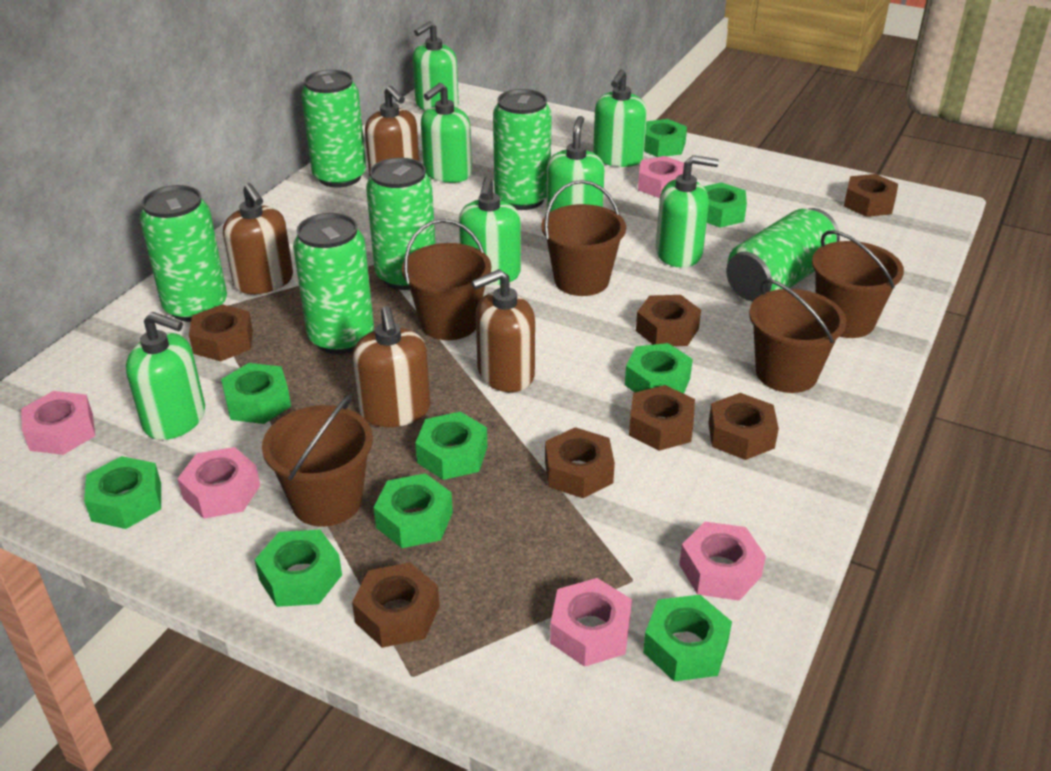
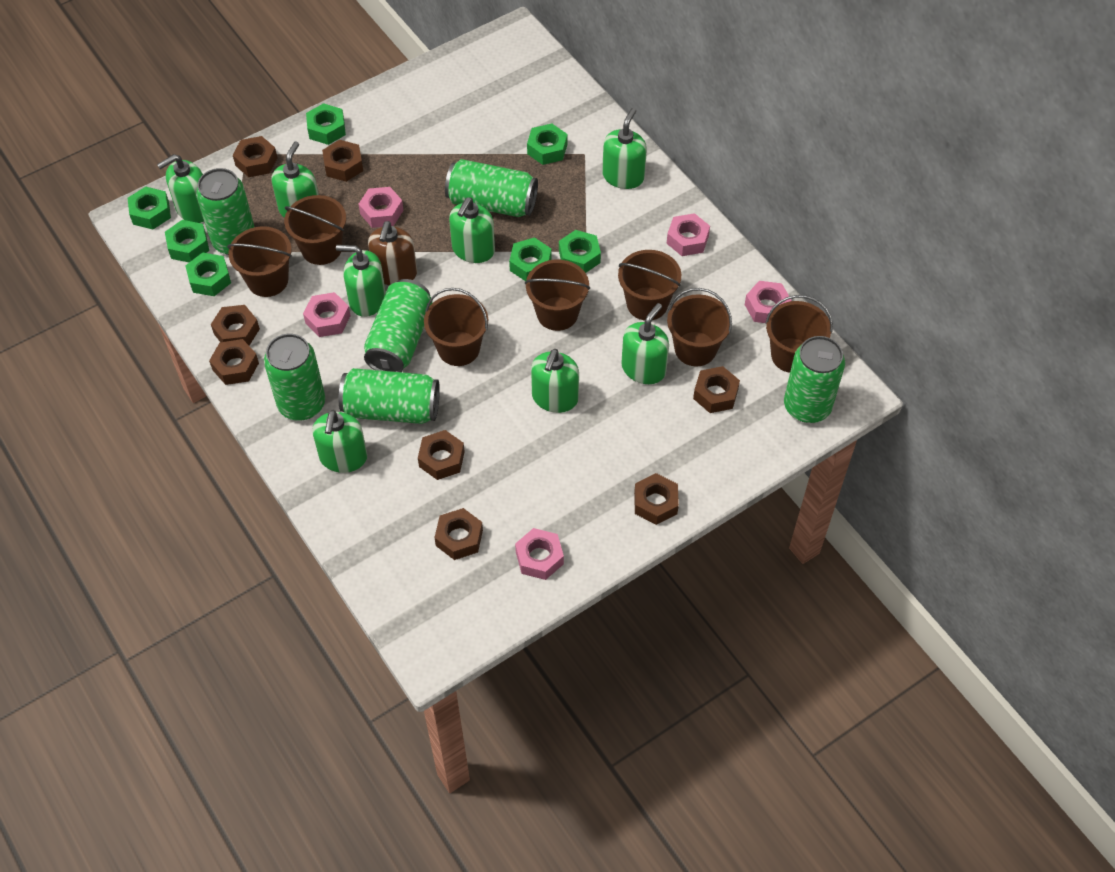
brown bucket: 5 -> 7
brown nut: 7 -> 8
brown soap dispenser: 4 -> 1
green nut: 9 -> 7
green soap dispenser: 7 -> 8

